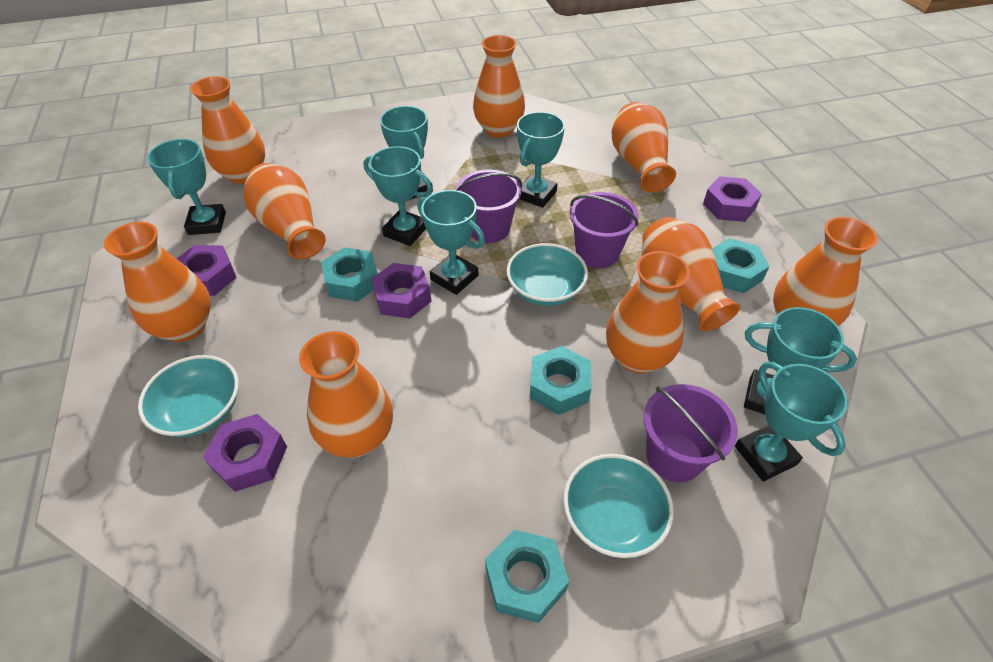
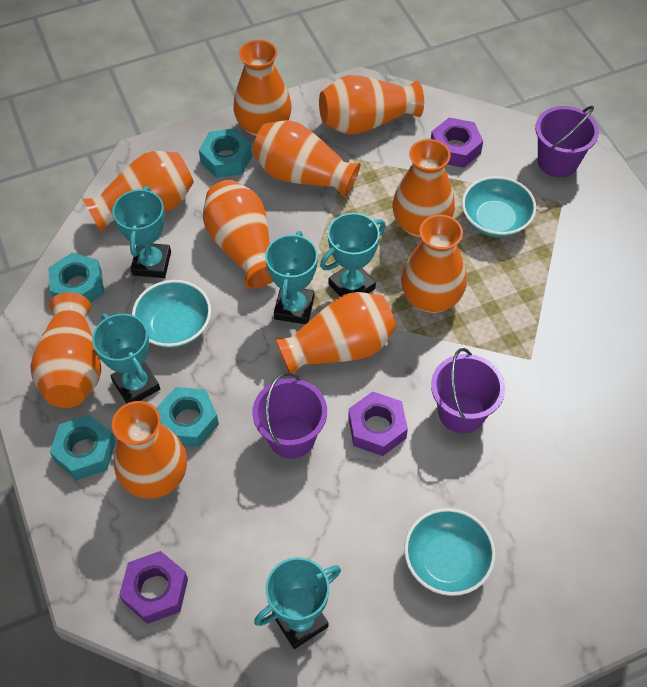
orange vase: 9 -> 10
purple nut: 4 -> 3
turquoise trophy: 7 -> 5

